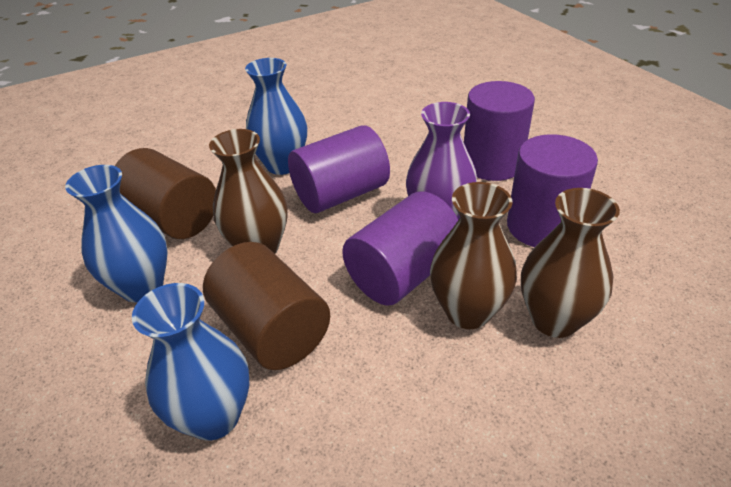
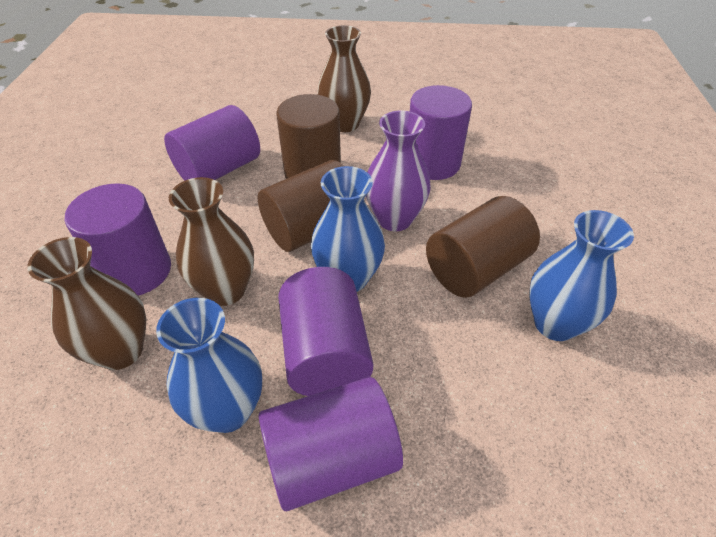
brown cylinder: 2 -> 3
purple cylinder: 4 -> 5

